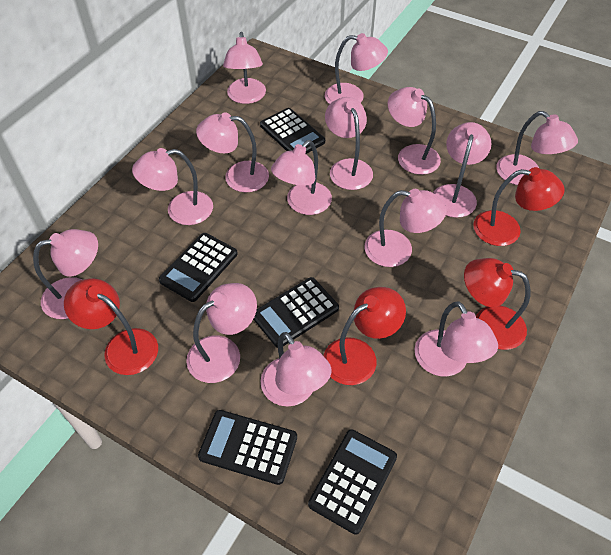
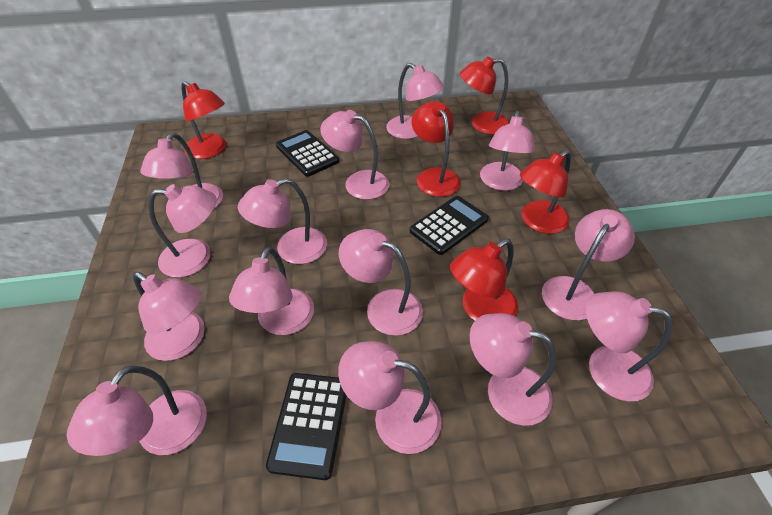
black calculator: 5 -> 3
red lamp: 4 -> 5

